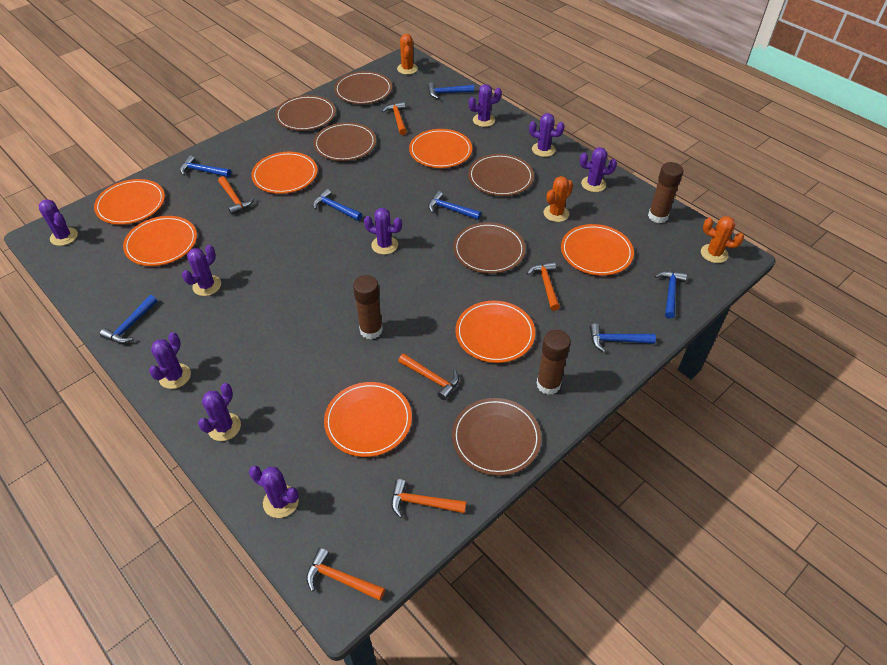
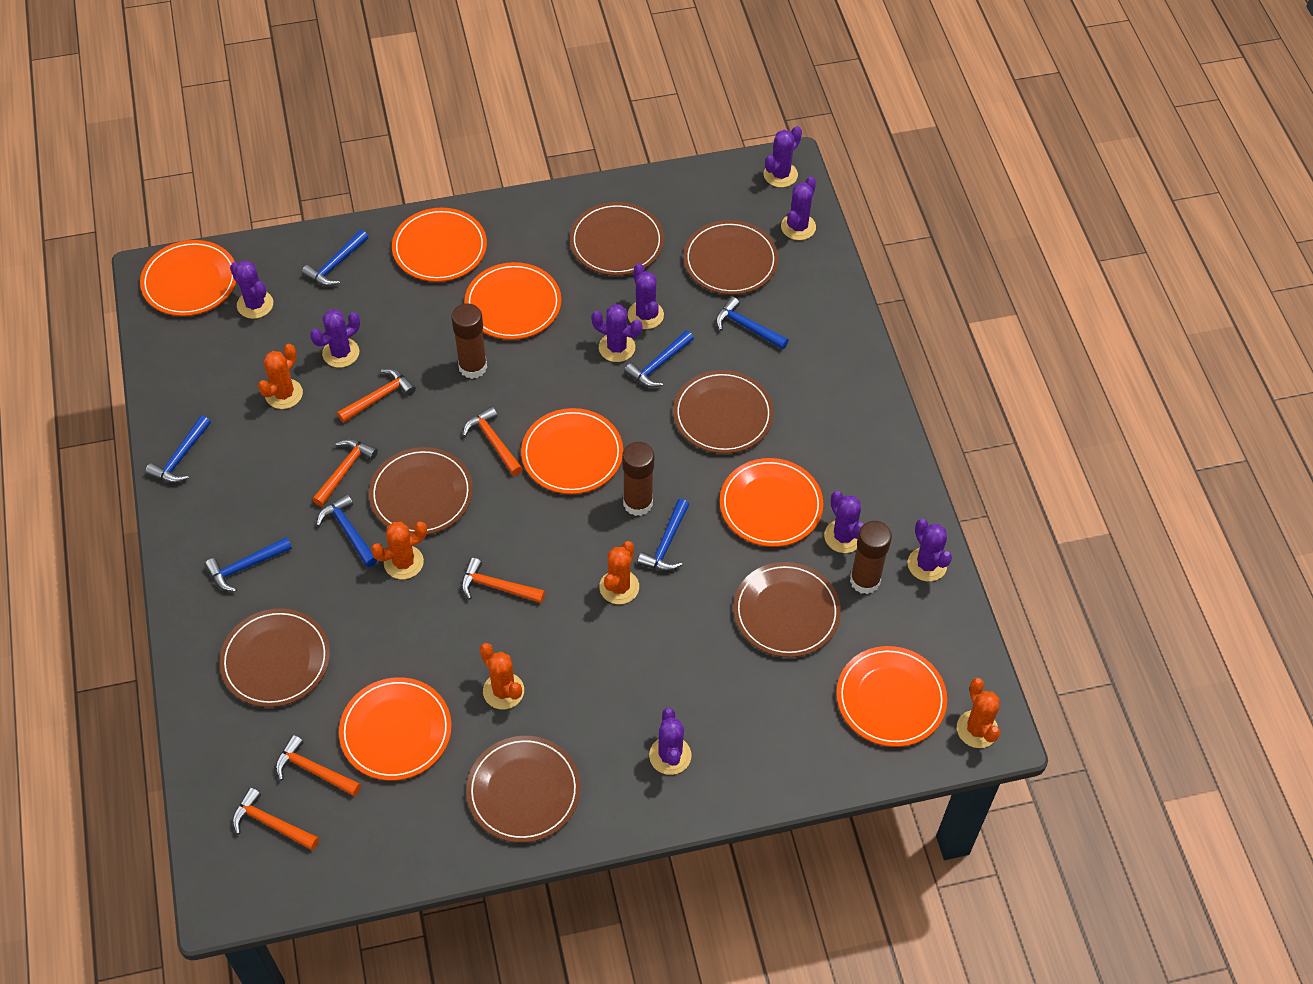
brown plate: 6 -> 7
orange cactus: 3 -> 5

